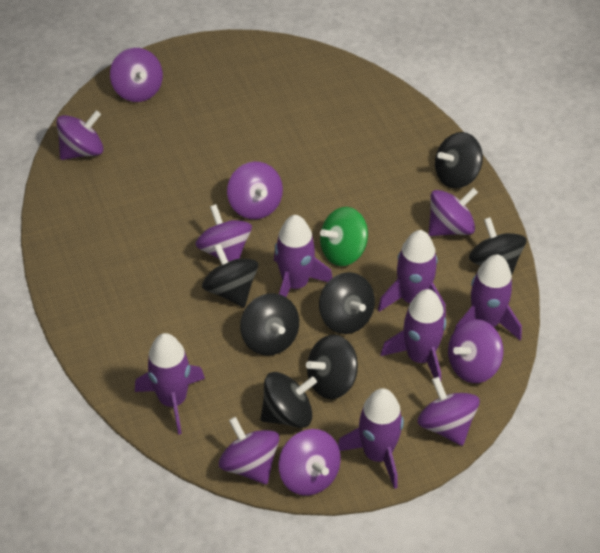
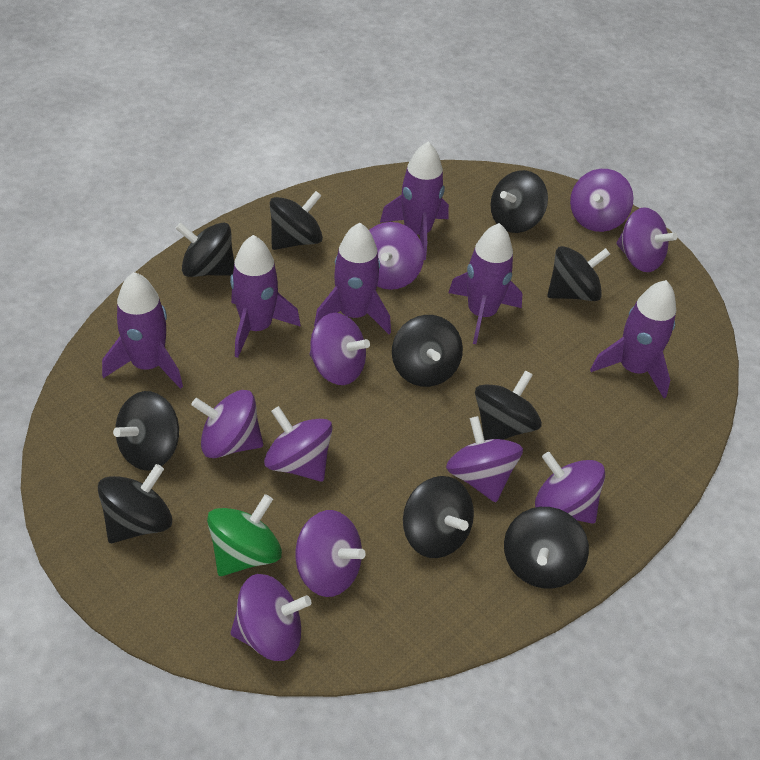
black spinning top: 7 -> 10
purple spinning top: 9 -> 10

